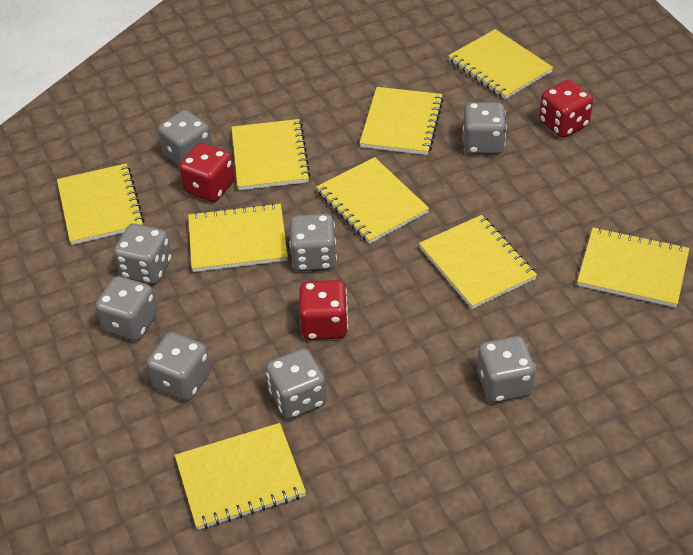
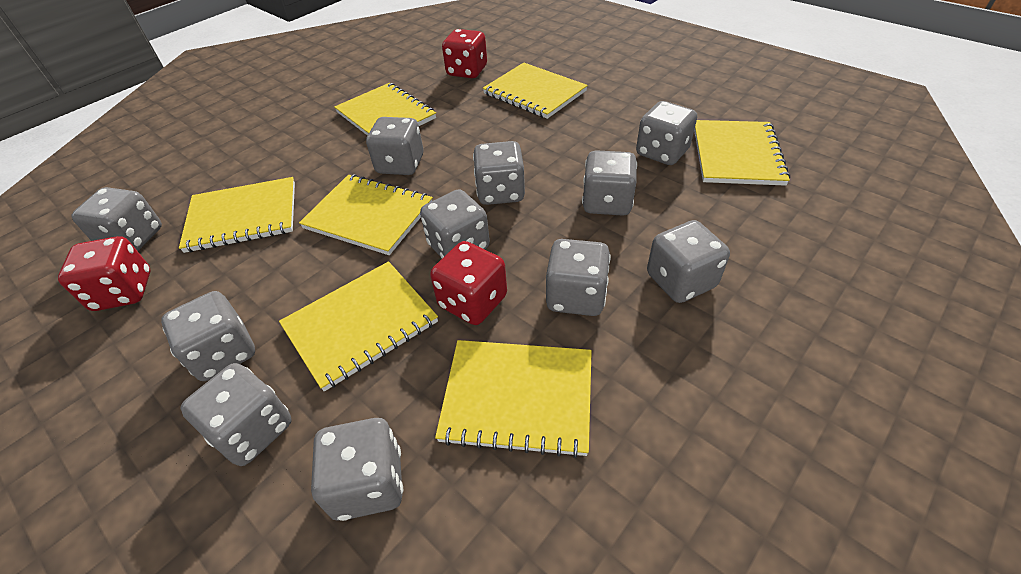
grey dice: 8 -> 11
yellow notebook: 9 -> 7

